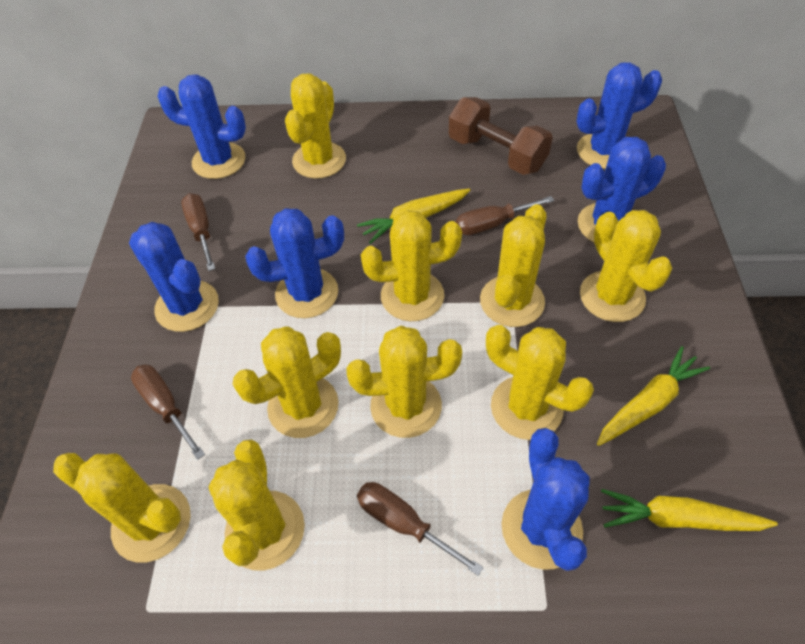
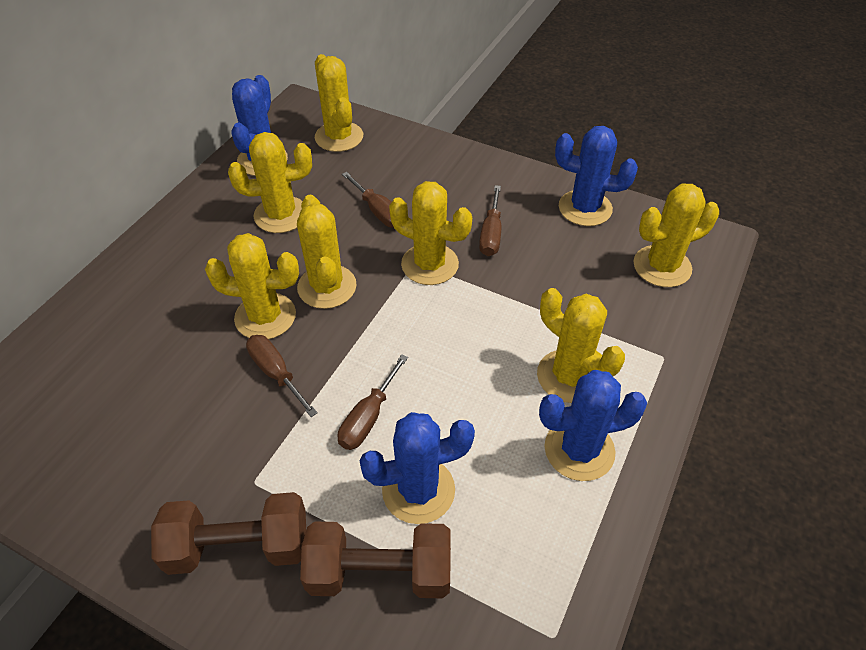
blue cactus: 6 -> 4
brown dumbbell: 1 -> 2
yellow cactus: 9 -> 7
yellow carrot: 3 -> 0

